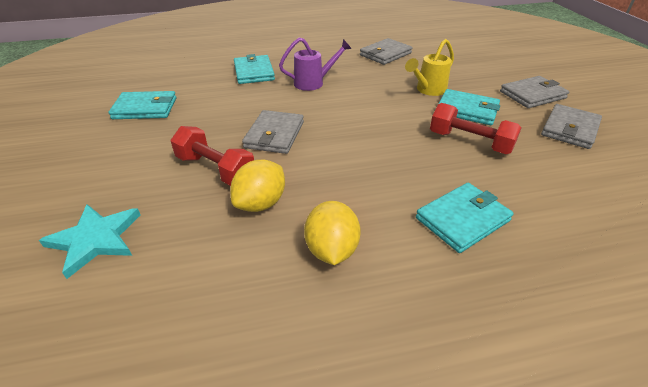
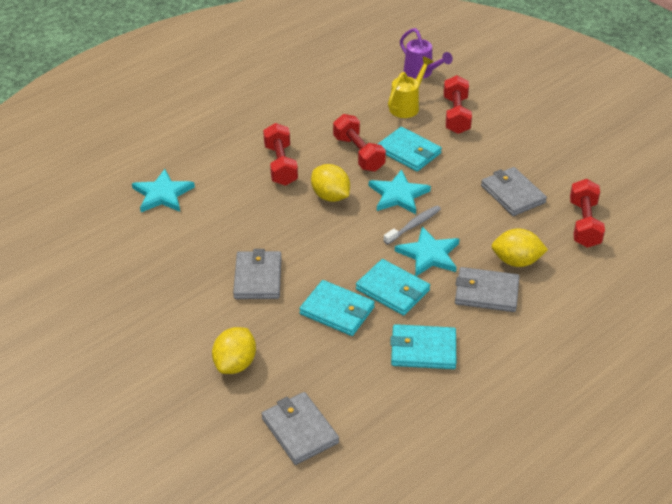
grey toothbrush: 0 -> 1
red dumbbell: 2 -> 4
turquoise star: 1 -> 3
yellow lemon: 2 -> 3

